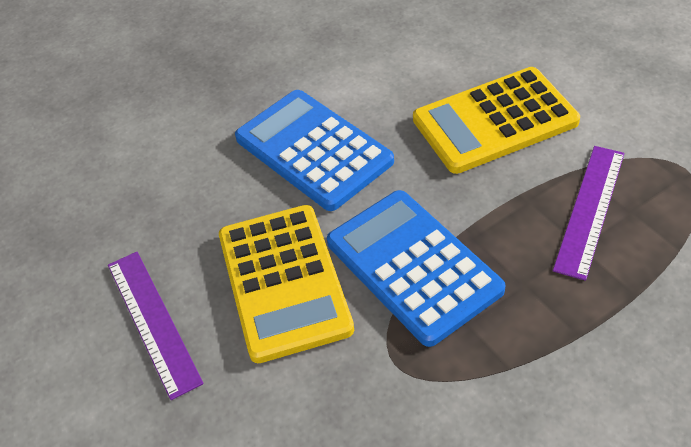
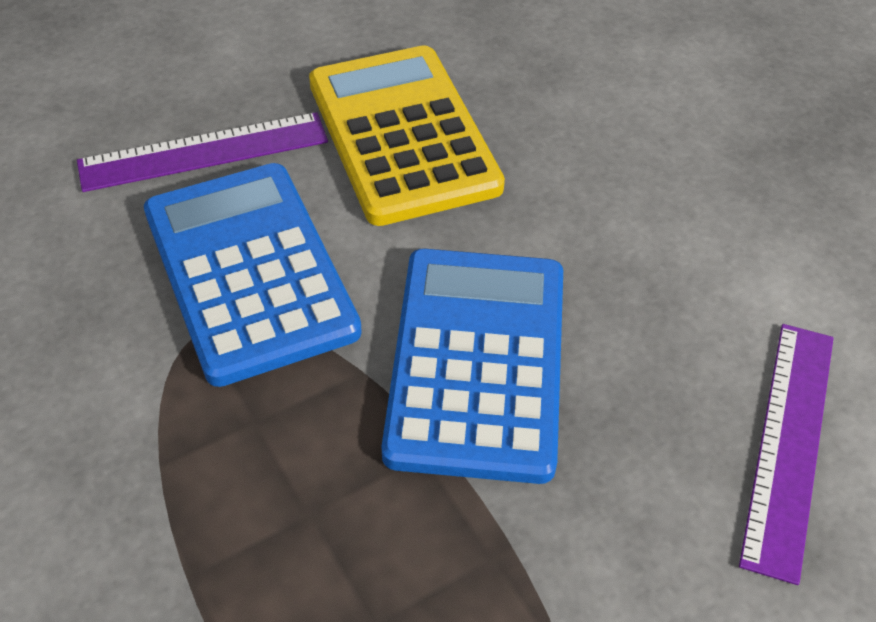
yellow calculator: 2 -> 1

